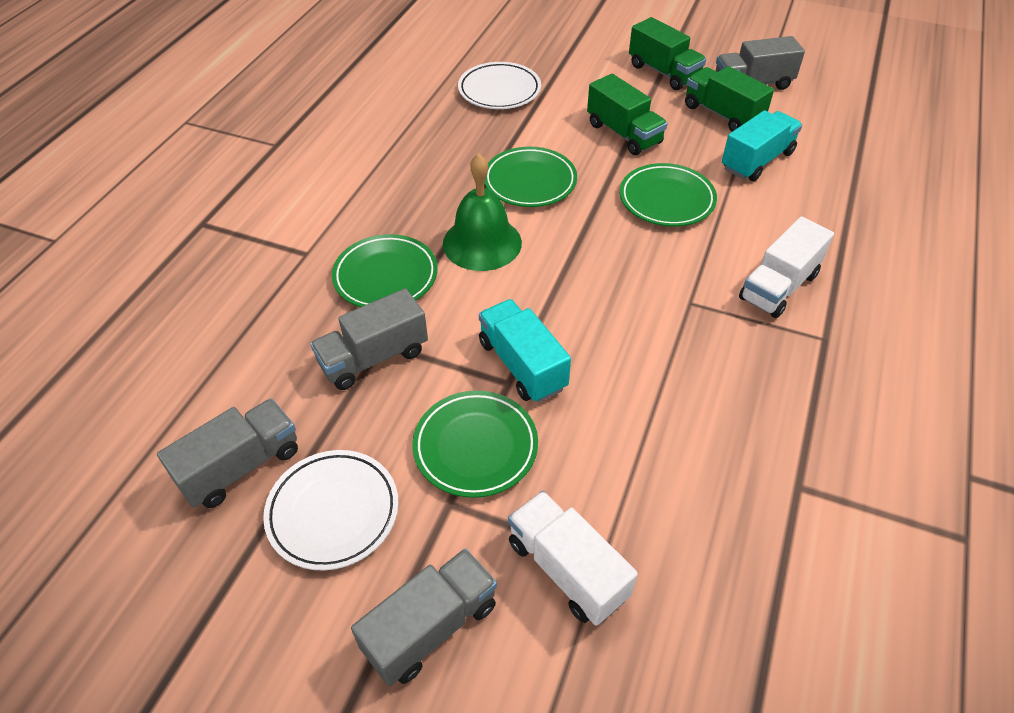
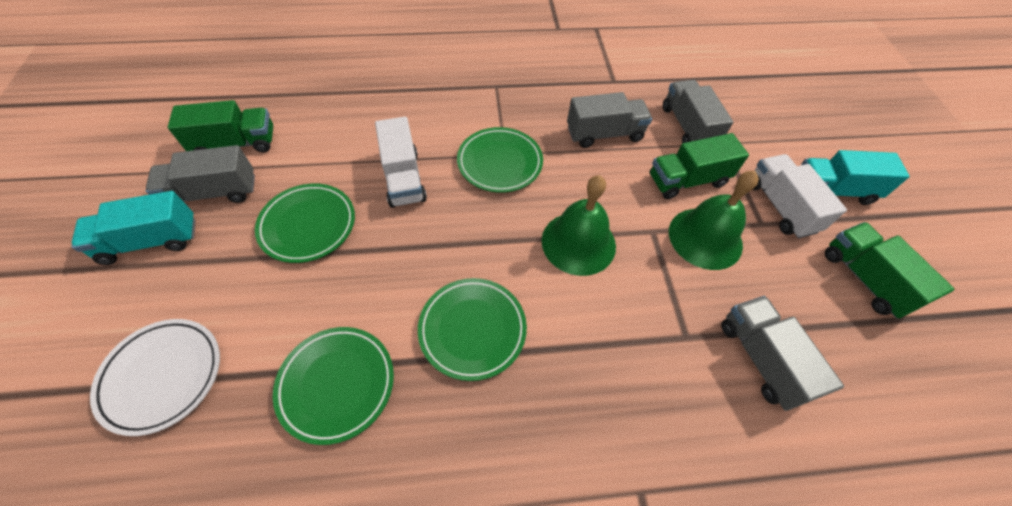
green bell: 1 -> 2
white plate: 2 -> 1

